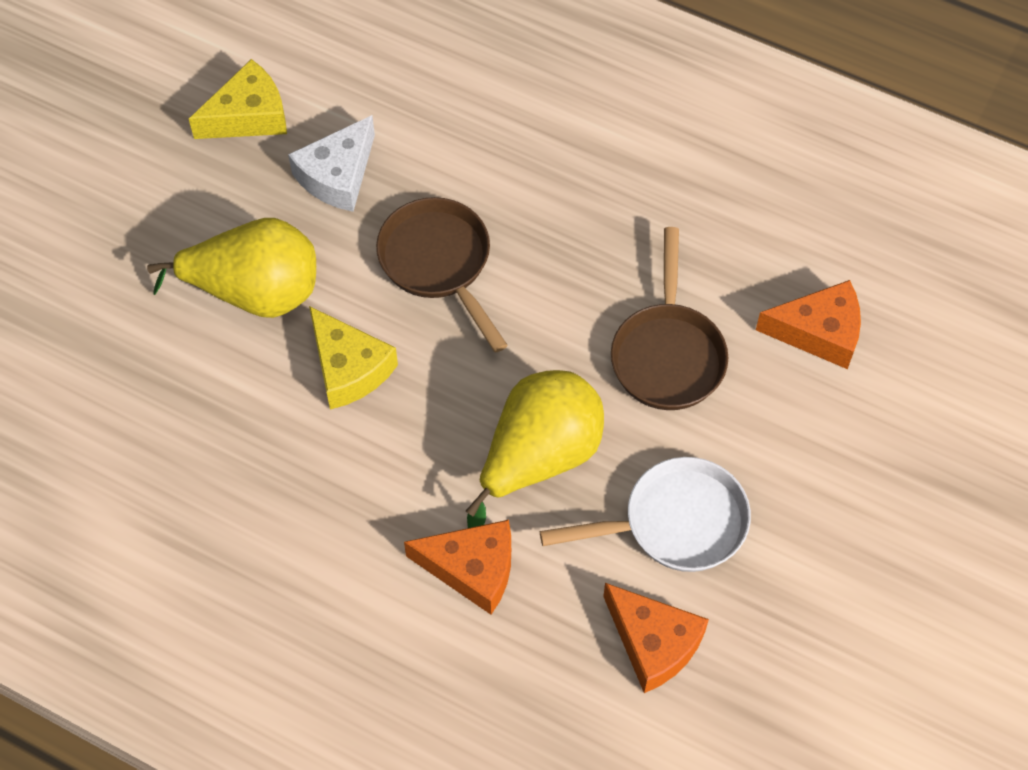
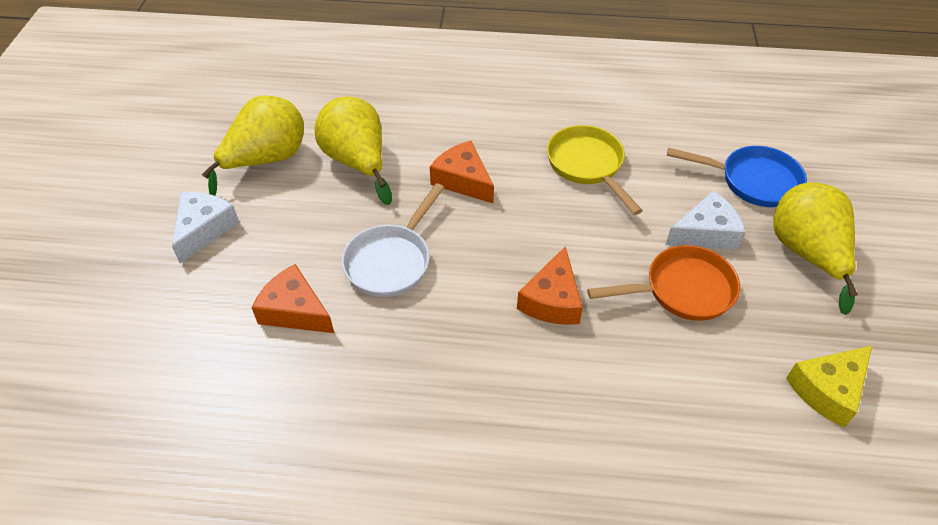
blue pan: 0 -> 1
brown pan: 2 -> 0
orange pan: 0 -> 1
white cheese: 1 -> 2
yellow cheese: 2 -> 1
yellow pan: 0 -> 1
yellow pear: 2 -> 3

